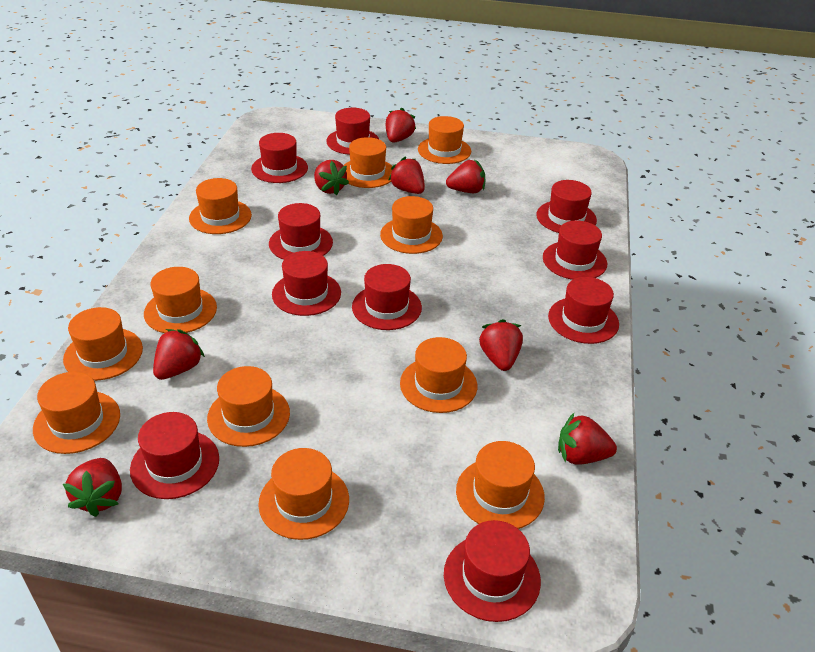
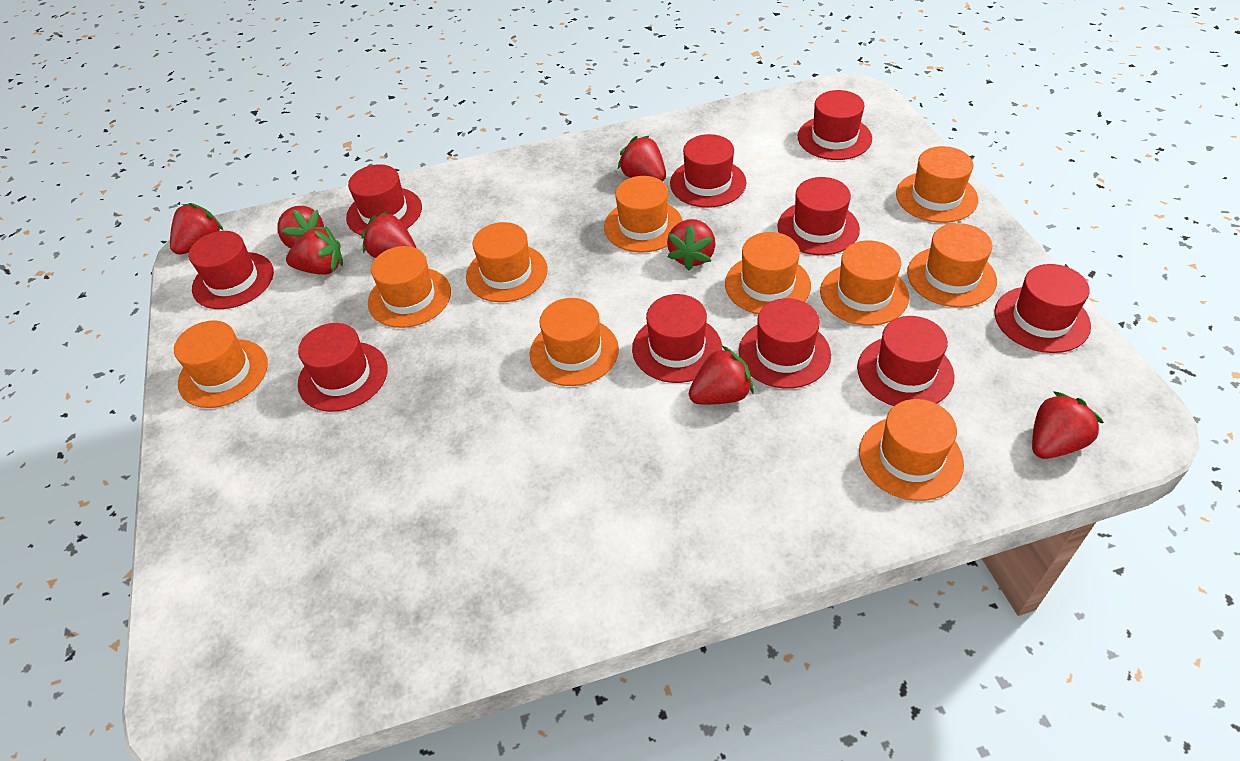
orange hat: 11 -> 10

